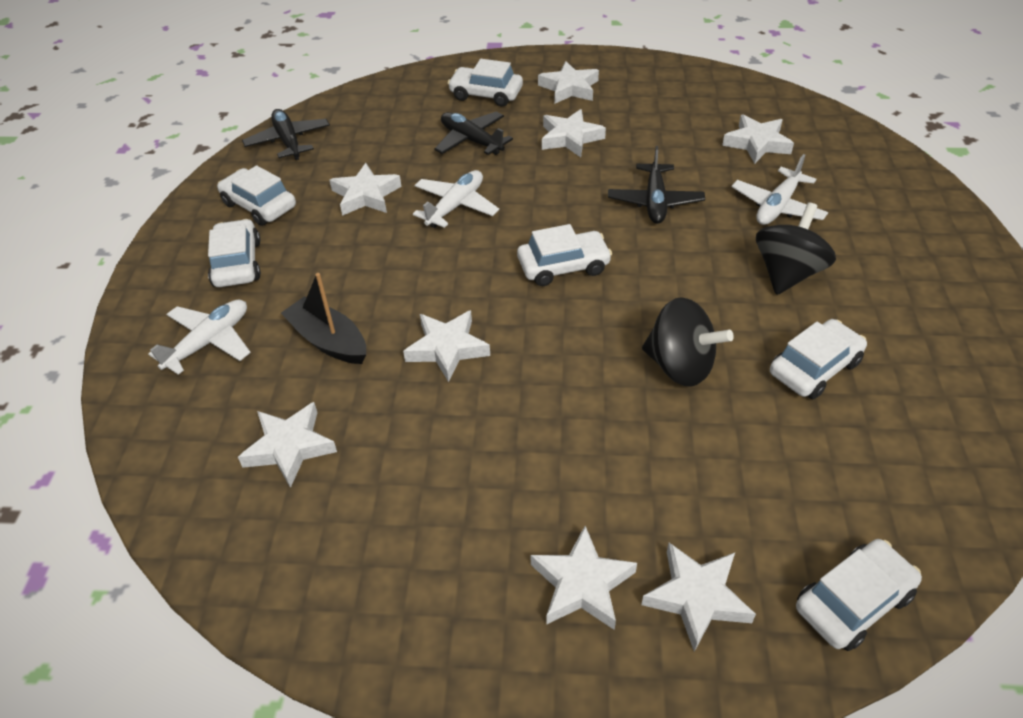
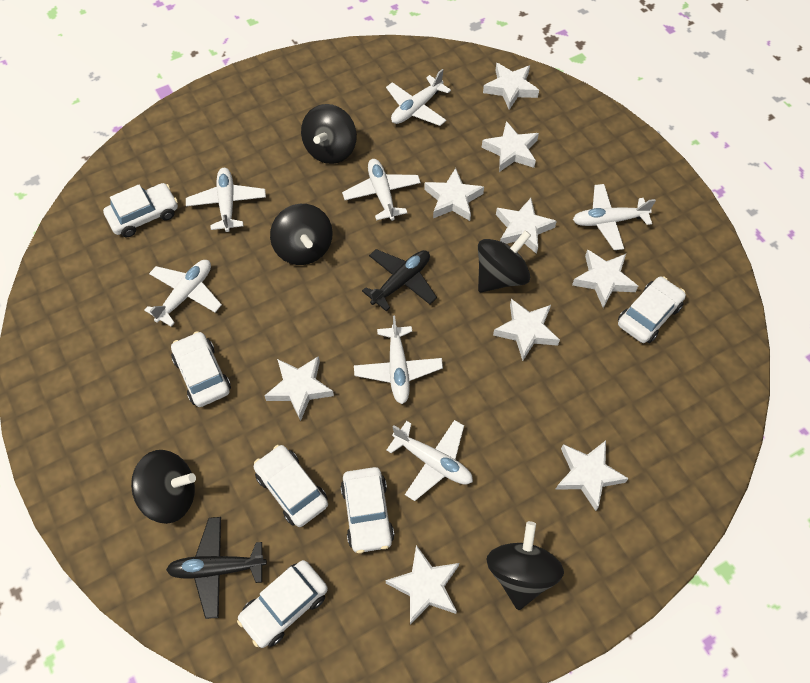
black boat: 1 -> 0
black plane: 3 -> 2
black spinning top: 2 -> 5
white plane: 3 -> 7
white star: 8 -> 9

